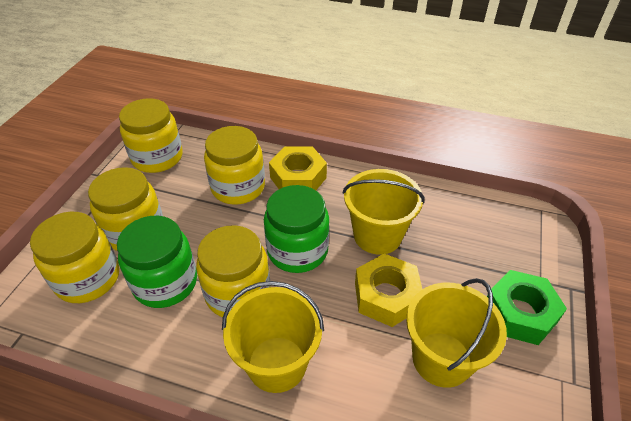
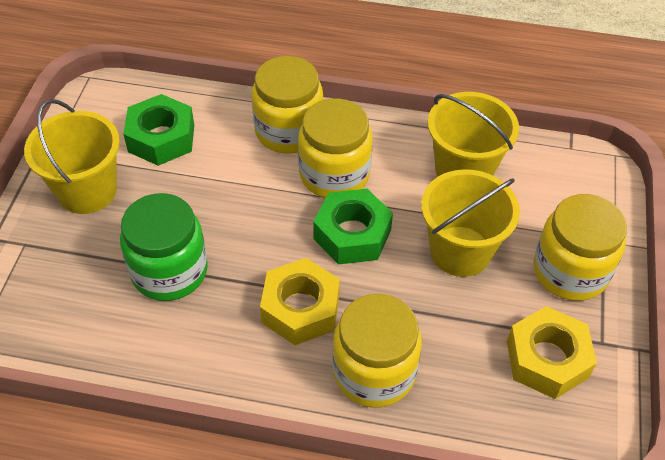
green jar: 2 -> 1
green nut: 1 -> 2
yellow jar: 5 -> 4

